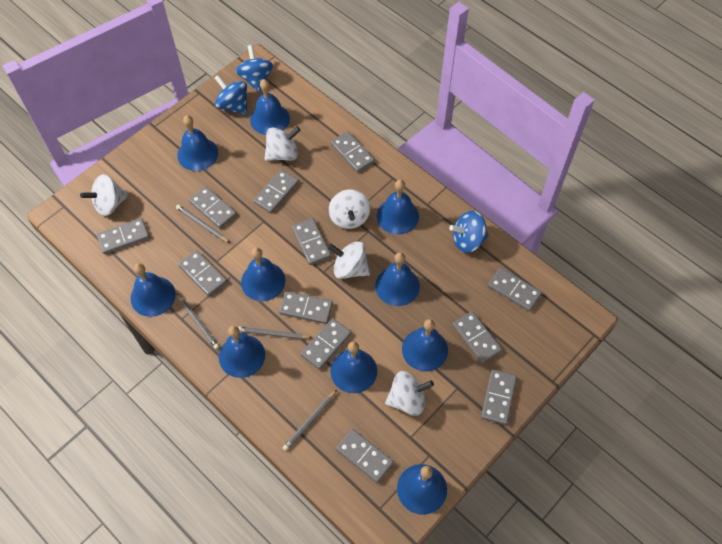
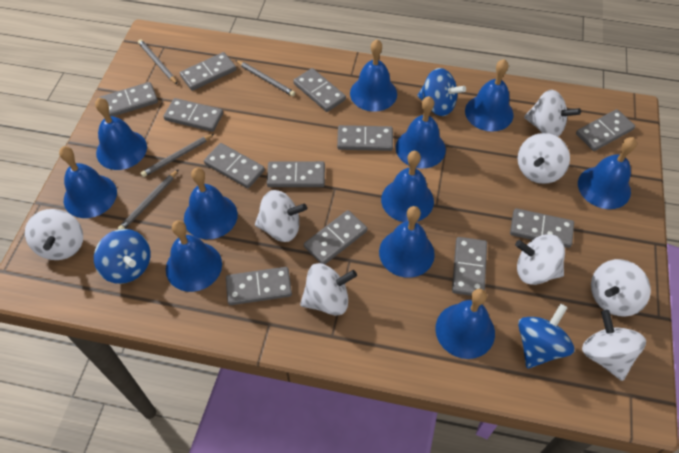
blue bell: 10 -> 11
white spinning top: 5 -> 8

